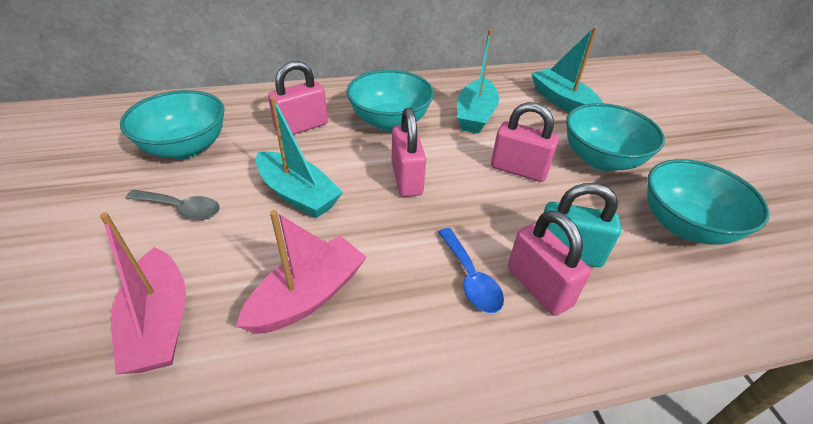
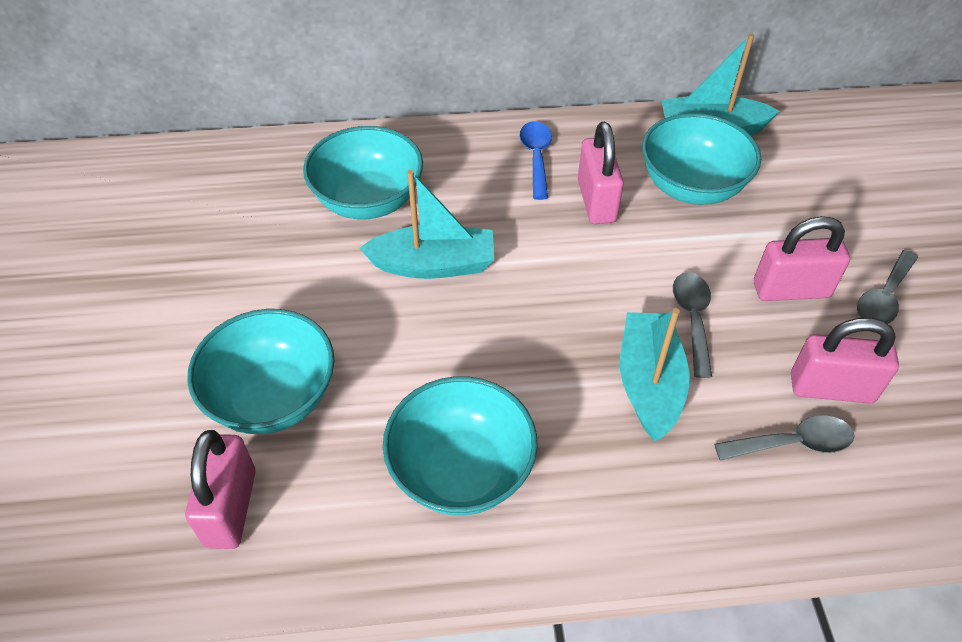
grey spoon: 1 -> 3
pink boat: 2 -> 0
turquoise padlock: 1 -> 0

